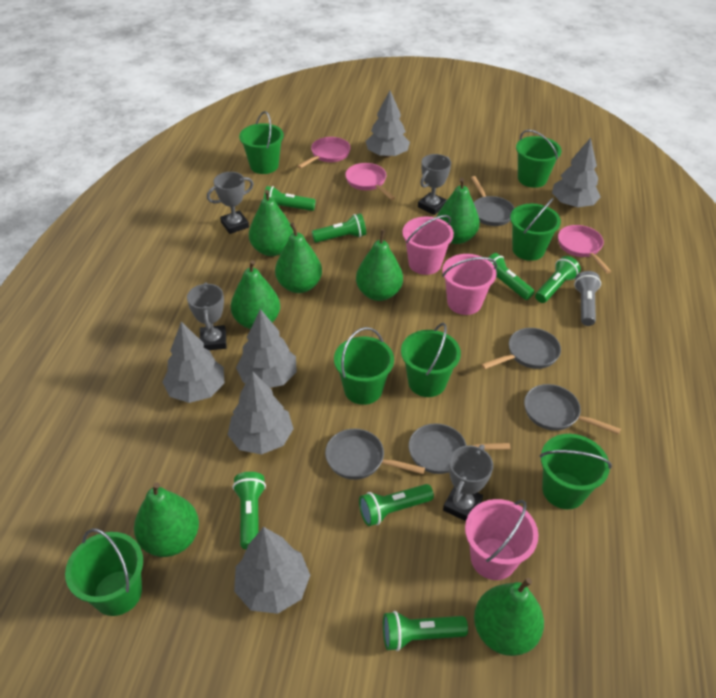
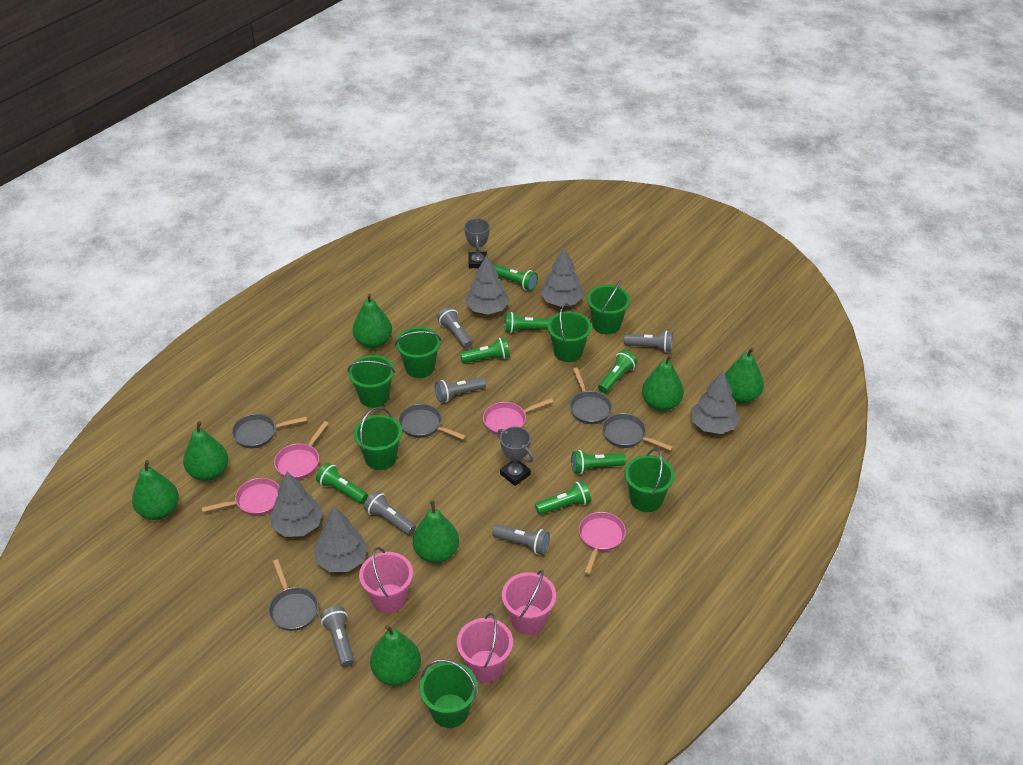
grey flashlight: 1 -> 6
grey tree: 6 -> 5
grey trophy: 4 -> 2
pink pan: 3 -> 4

